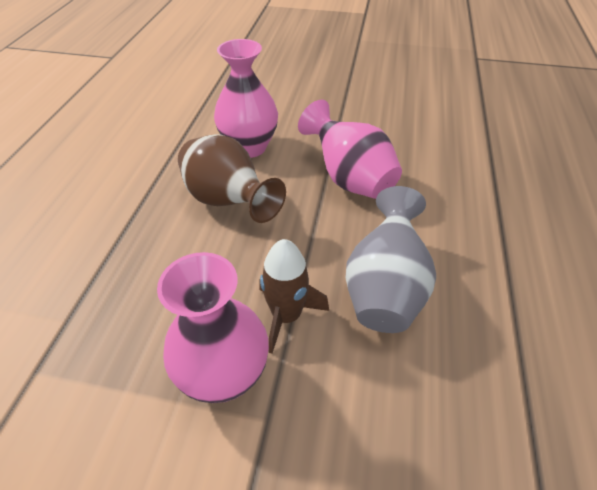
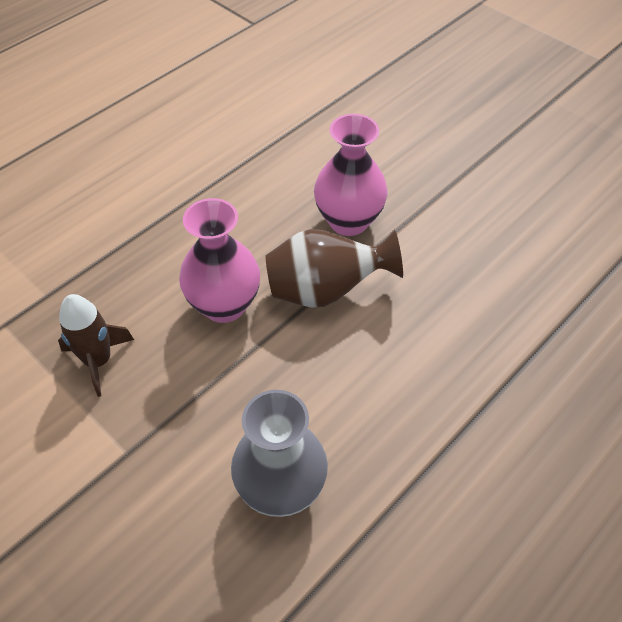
pink vase: 3 -> 2

